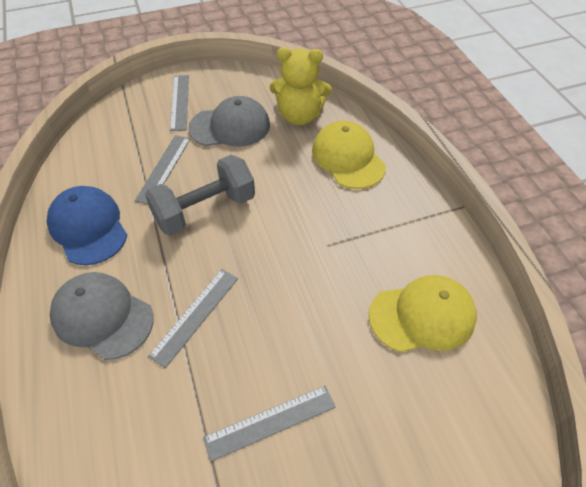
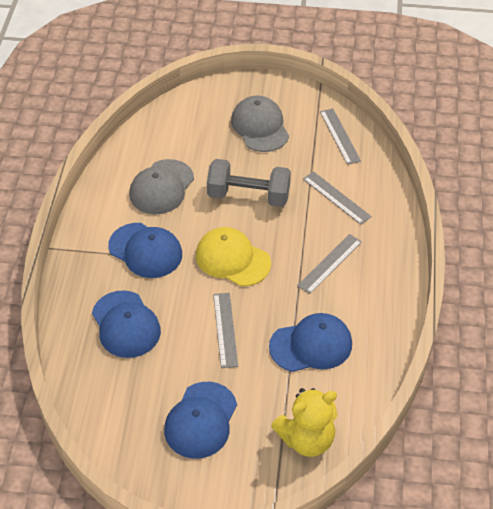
blue cap: 1 -> 4
yellow cap: 2 -> 1

